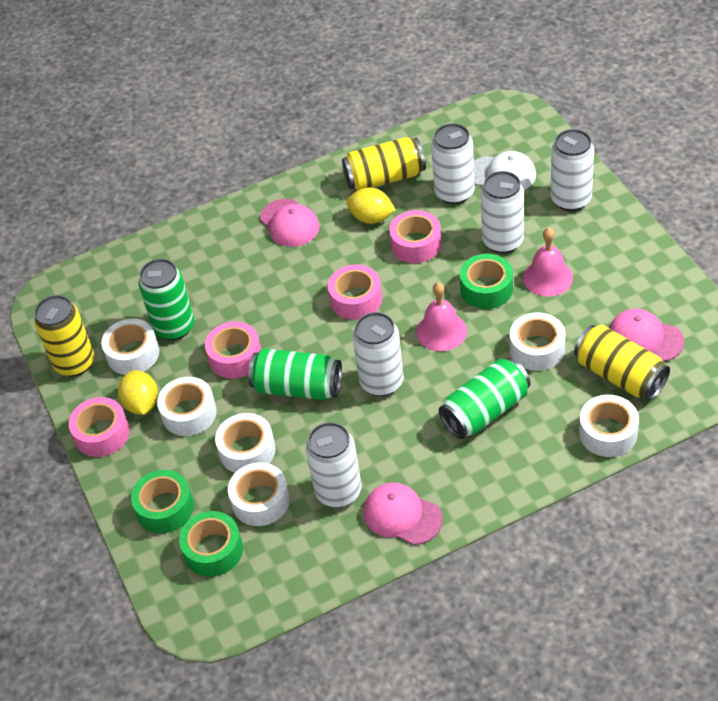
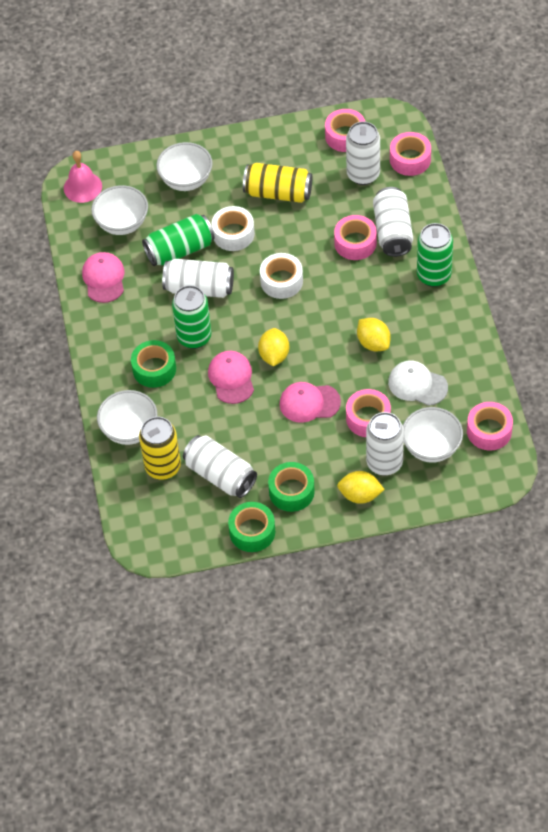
pink bell: 2 -> 1
pink tape: 4 -> 5
white bowl: 0 -> 4
white tape: 6 -> 2
yellow can: 3 -> 2
yellow lemon: 2 -> 3

